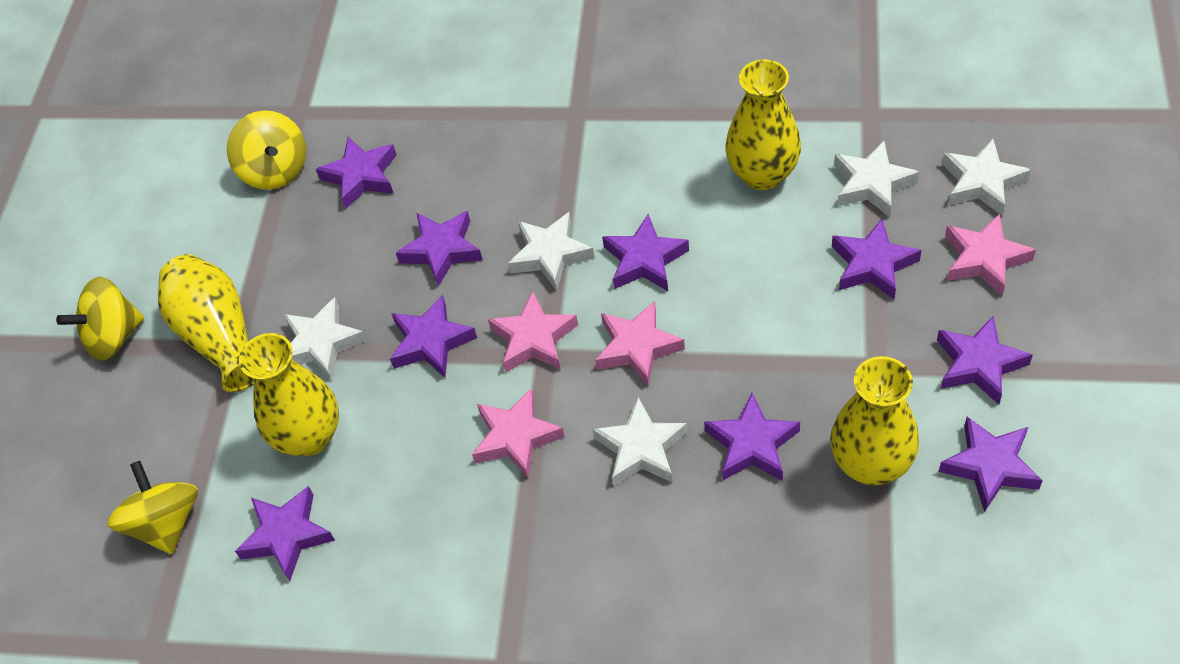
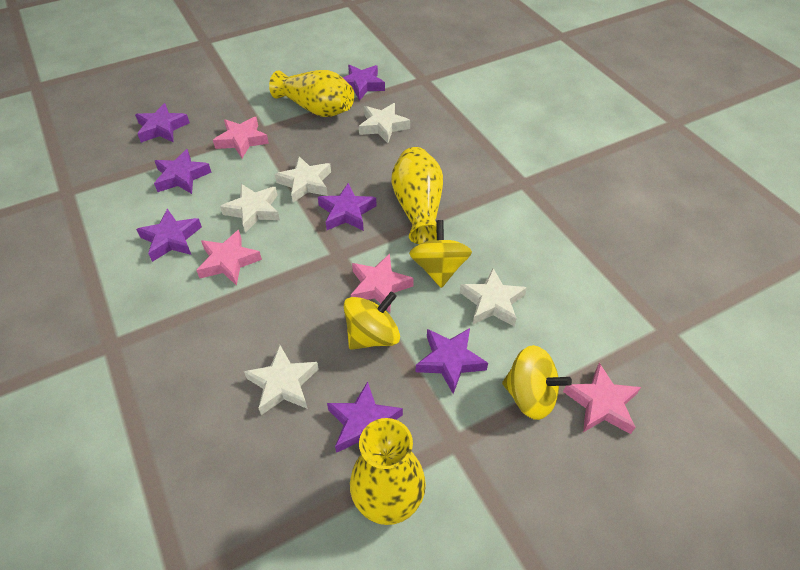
purple star: 9 -> 7
yellow vase: 4 -> 3

